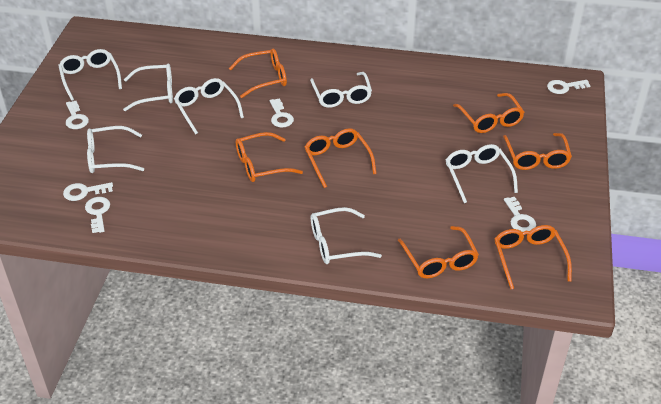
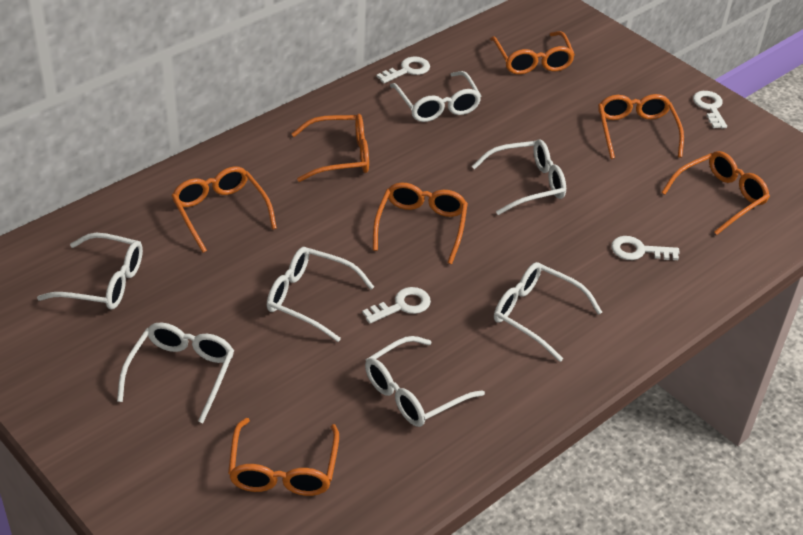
white key: 6 -> 4

